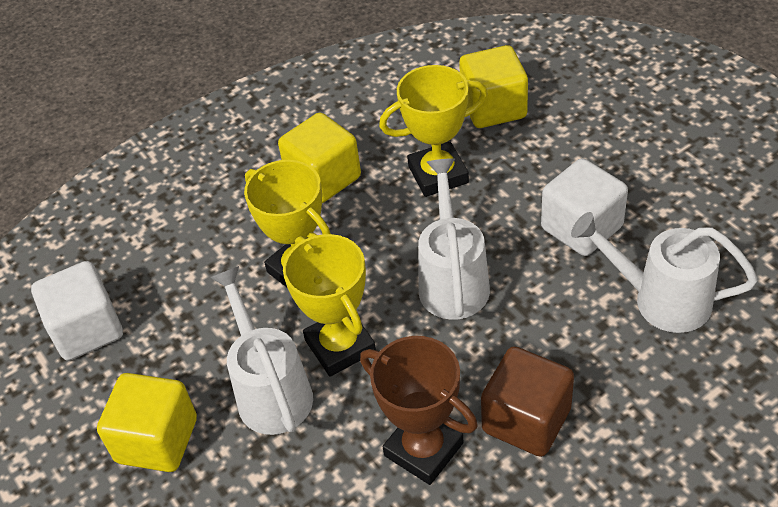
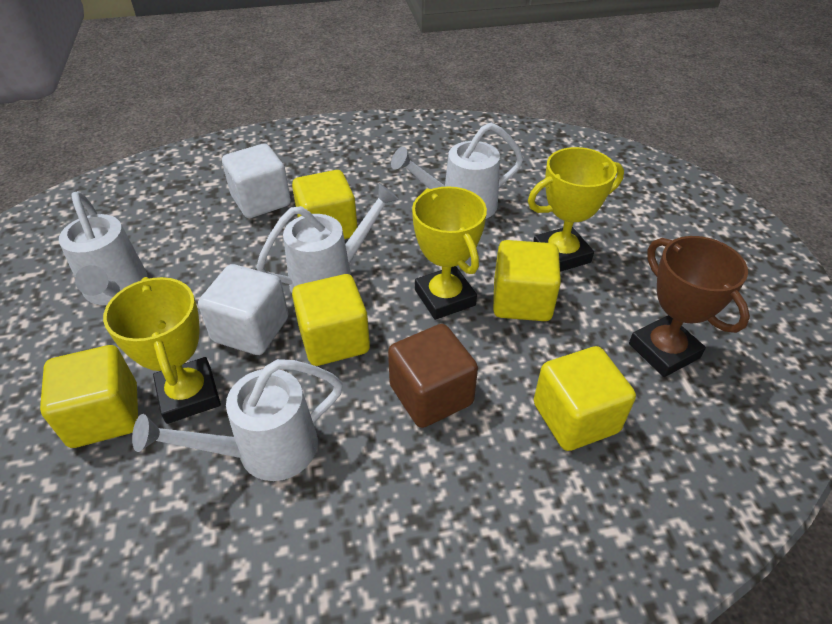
white watering can: 3 -> 4
yellow cube: 3 -> 5

